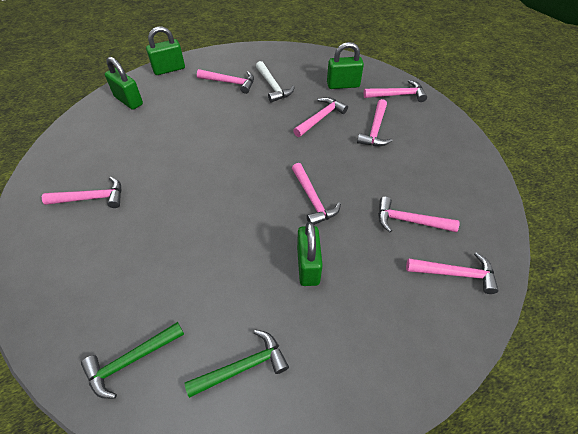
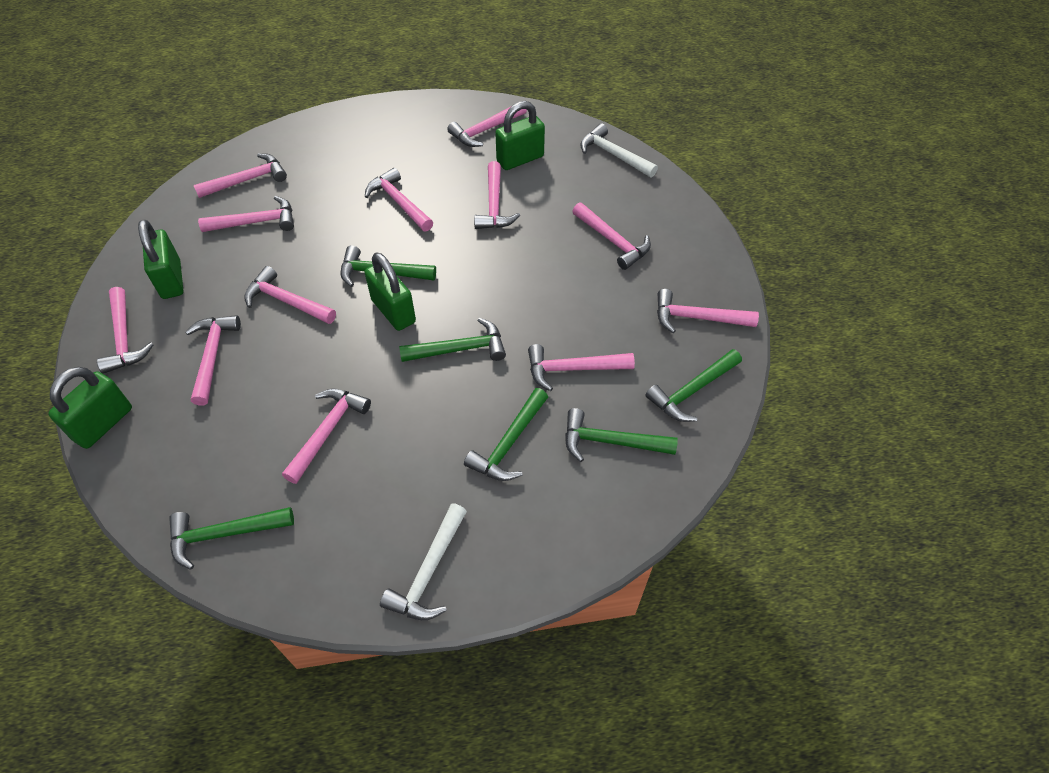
green hammer: 2 -> 6
pink hammer: 8 -> 12
white hammer: 1 -> 2

